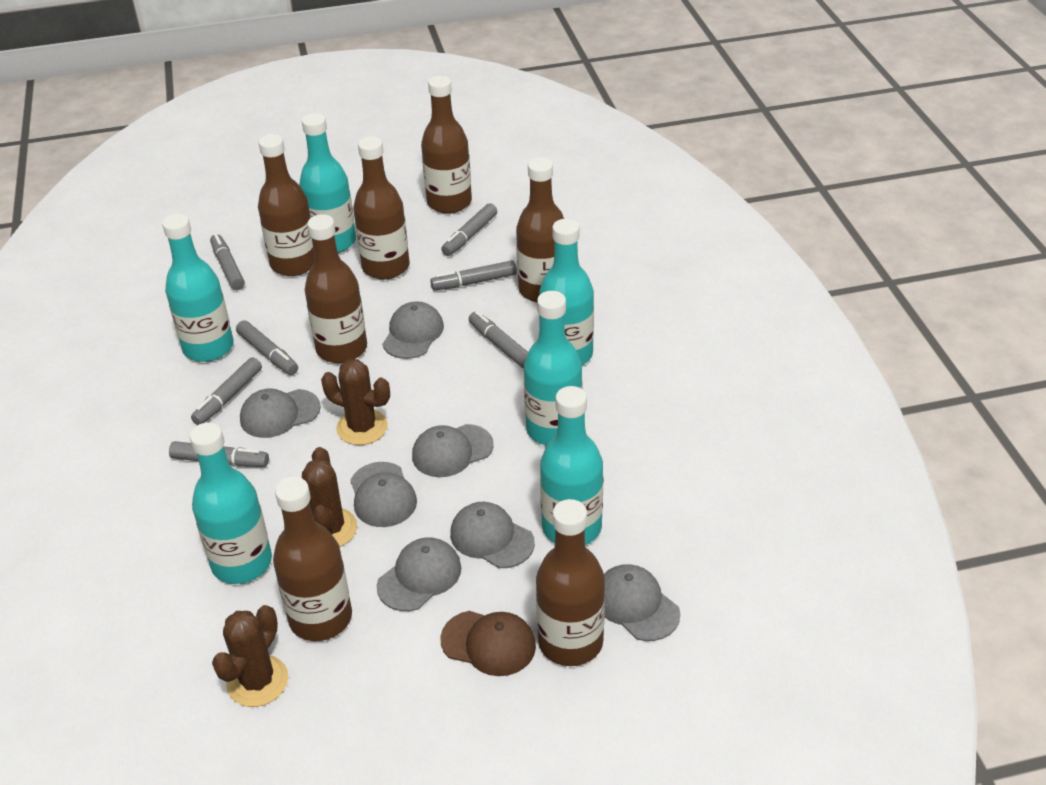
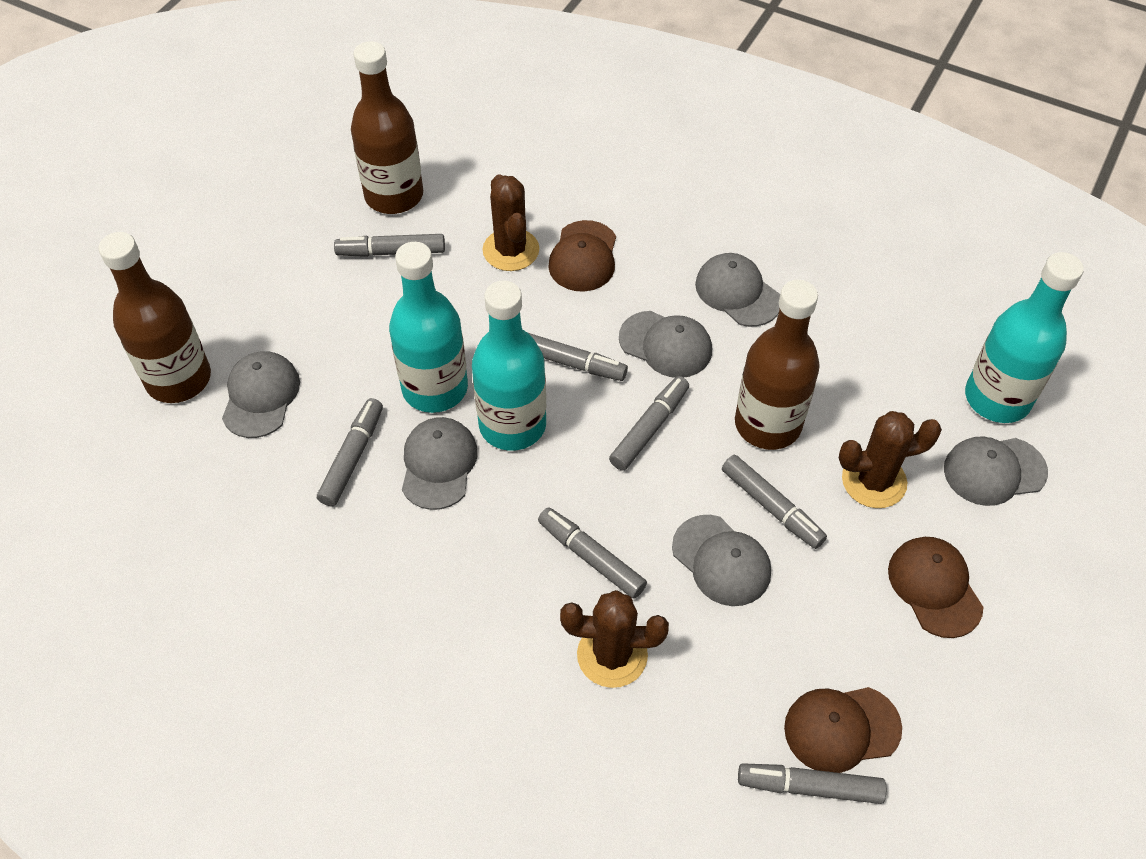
brown bottle: 7 -> 3
brown cap: 1 -> 3
grey cap: 7 -> 6
turquoise bottle: 6 -> 3

